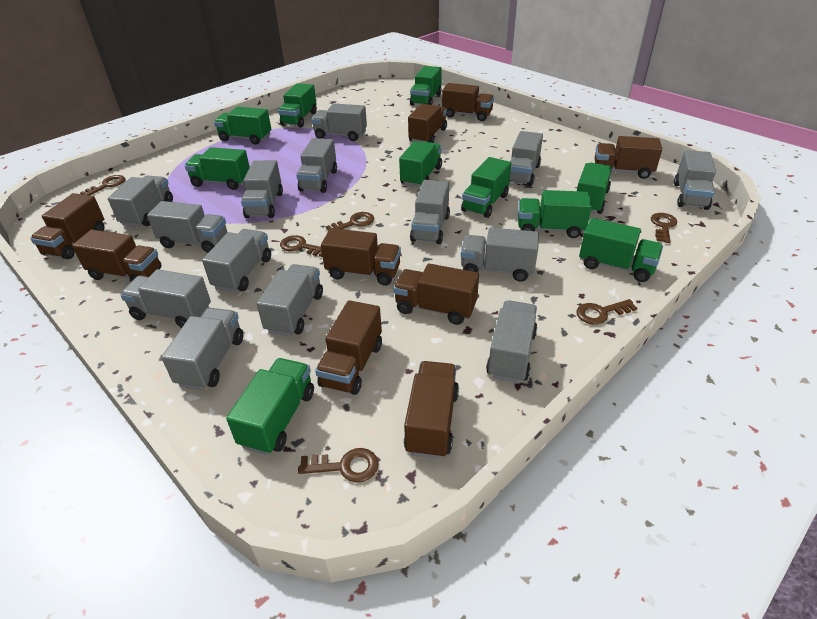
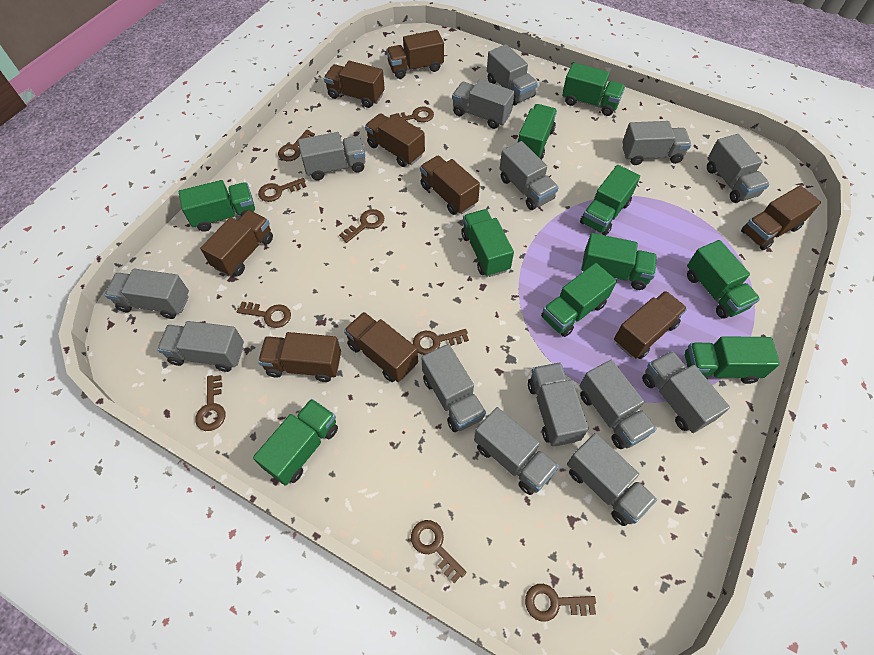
brown key: 6 -> 9

